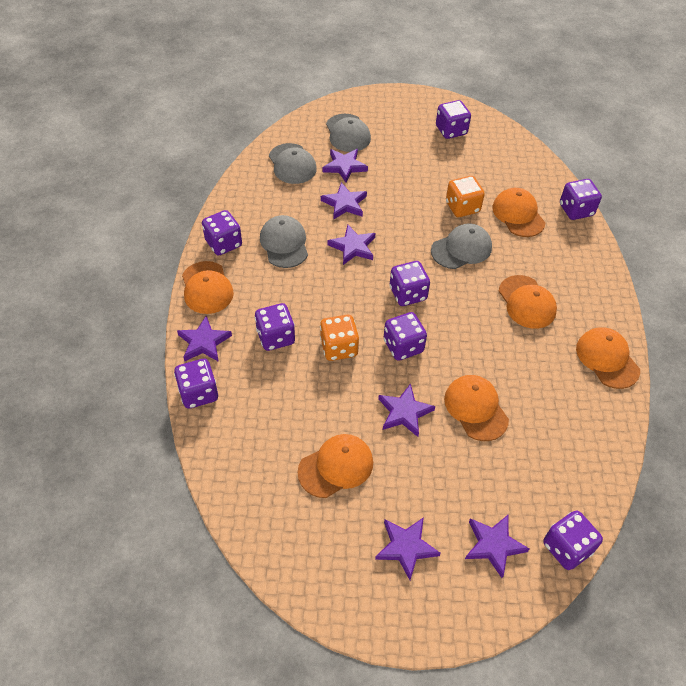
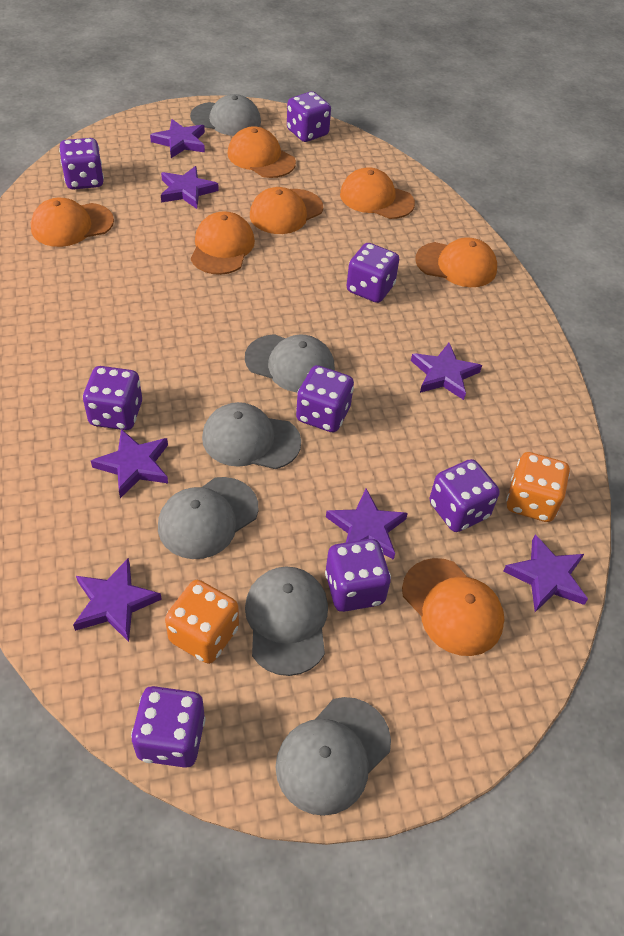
grey cap: 4 -> 6
orange cap: 6 -> 7

